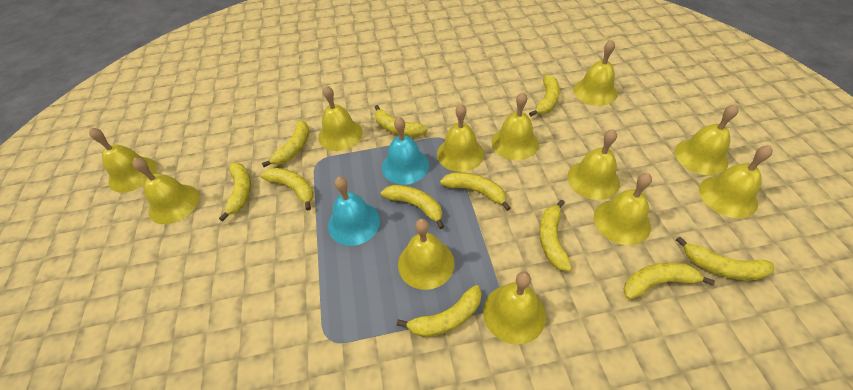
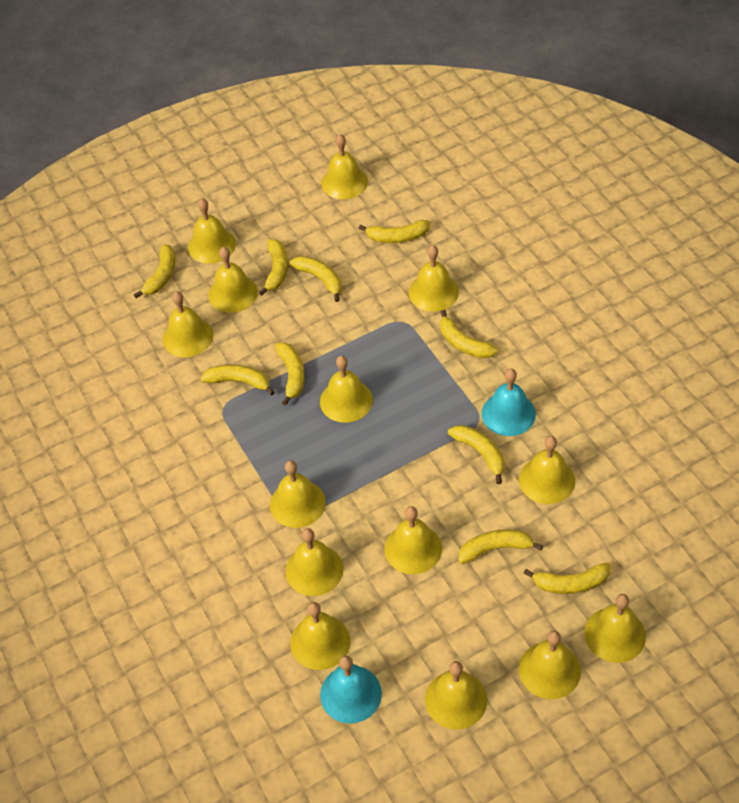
yellow banana: 11 -> 10
yellow bell: 12 -> 14

